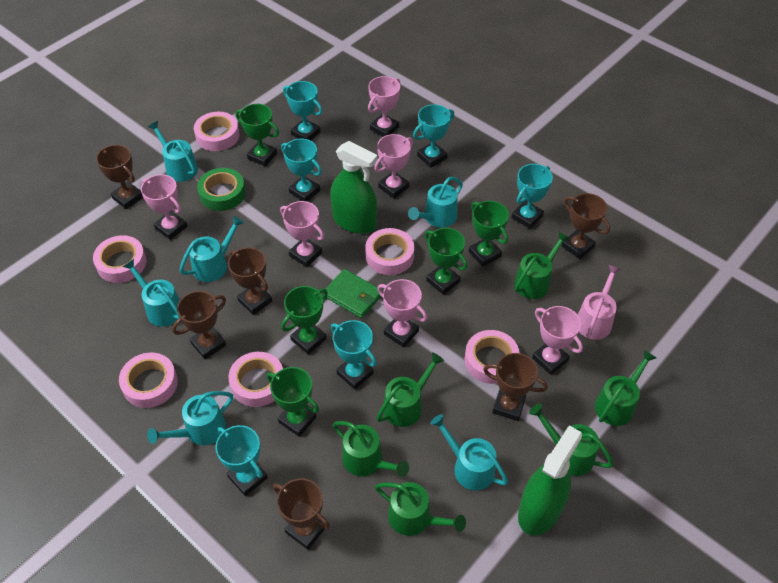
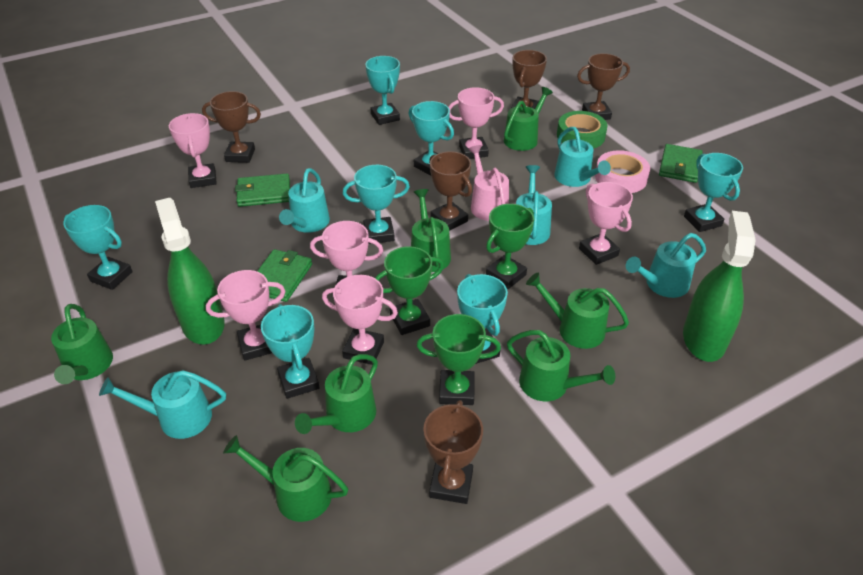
brown trophy: 6 -> 5
green trophy: 5 -> 3
green wallet: 1 -> 3
green watering can: 6 -> 7
pink tape: 6 -> 1
turquoise trophy: 6 -> 7
turquoise watering can: 6 -> 5

